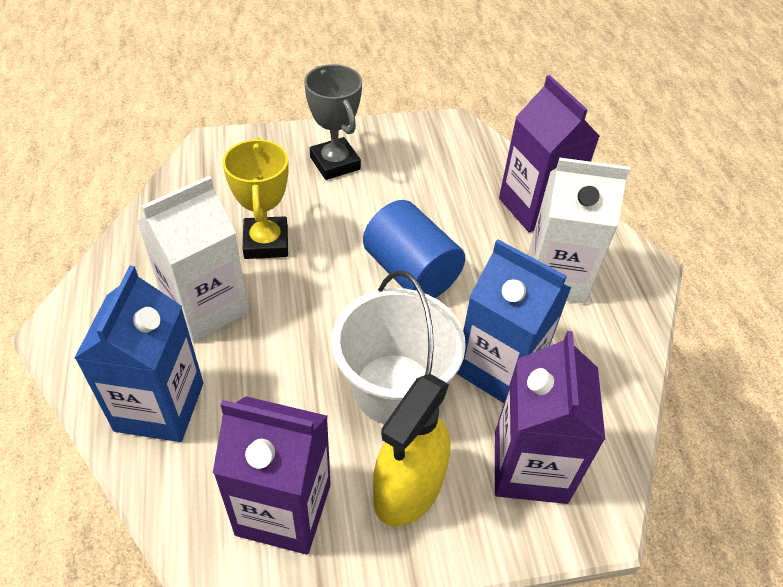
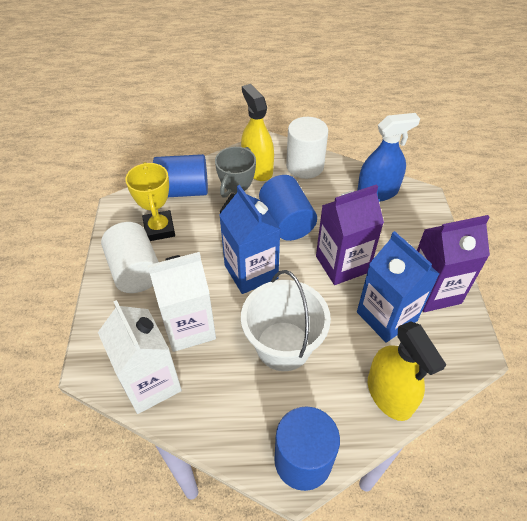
blue cylinder: 1 -> 3
blue spray bottle: 0 -> 1
purple carton: 3 -> 2
white cylinder: 0 -> 2
yellow spray bottle: 1 -> 2

